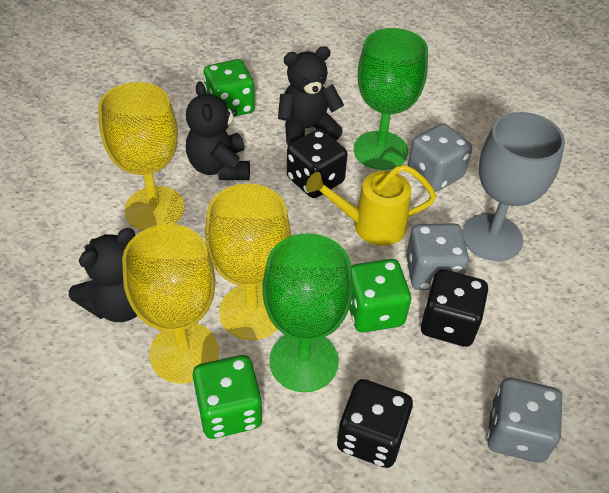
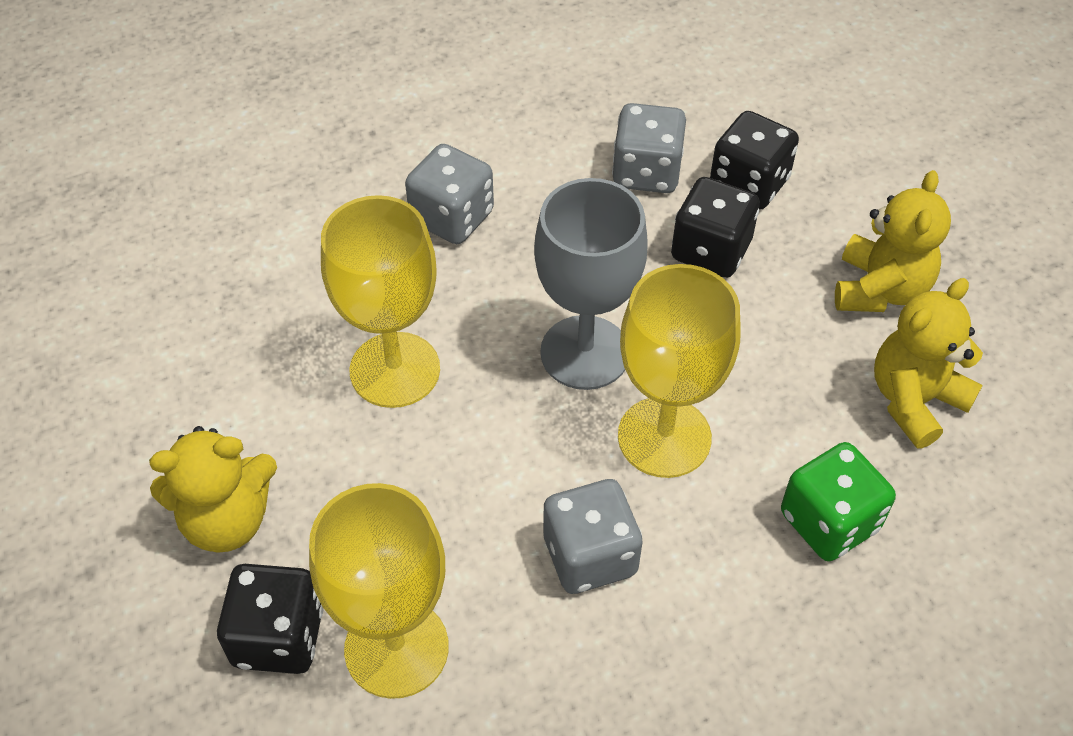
black teddy bear: 3 -> 0
green dice: 3 -> 1
green goblet: 2 -> 0
yellow teddy bear: 0 -> 3
yellow watering can: 1 -> 0

